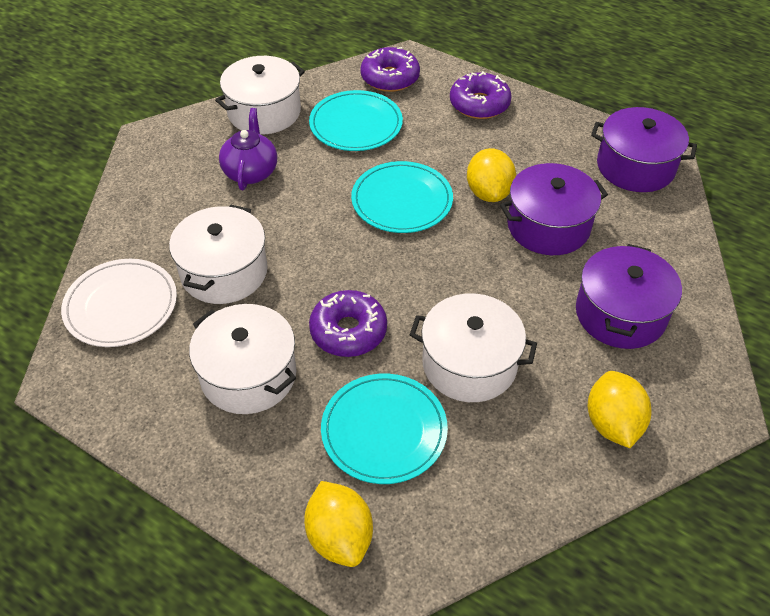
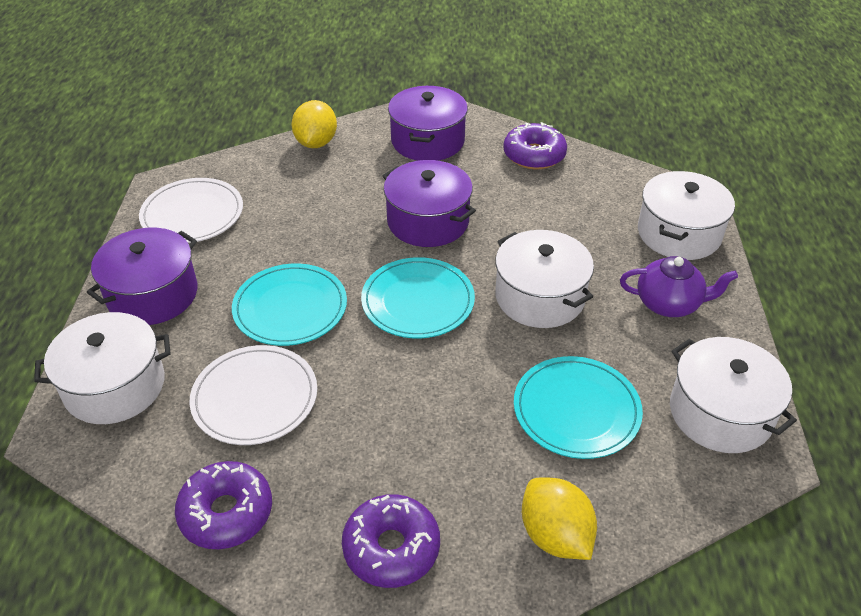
white plate: 1 -> 2
yellow lemon: 3 -> 2

